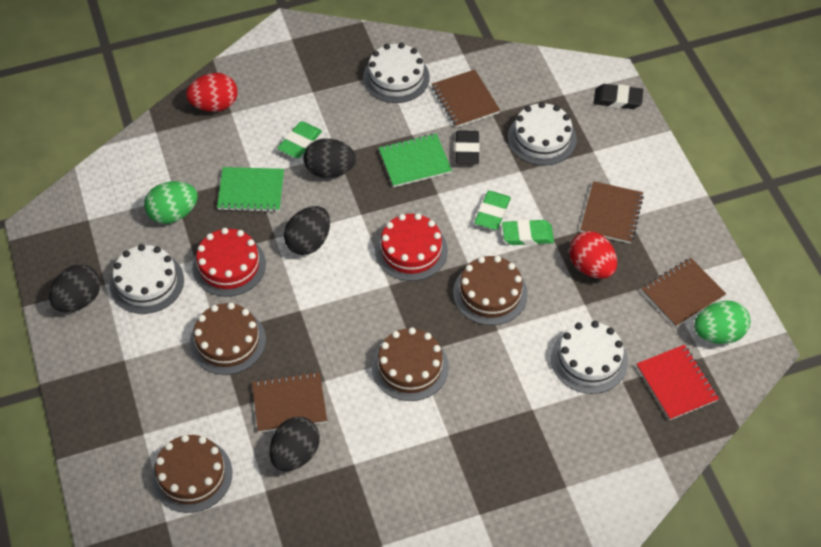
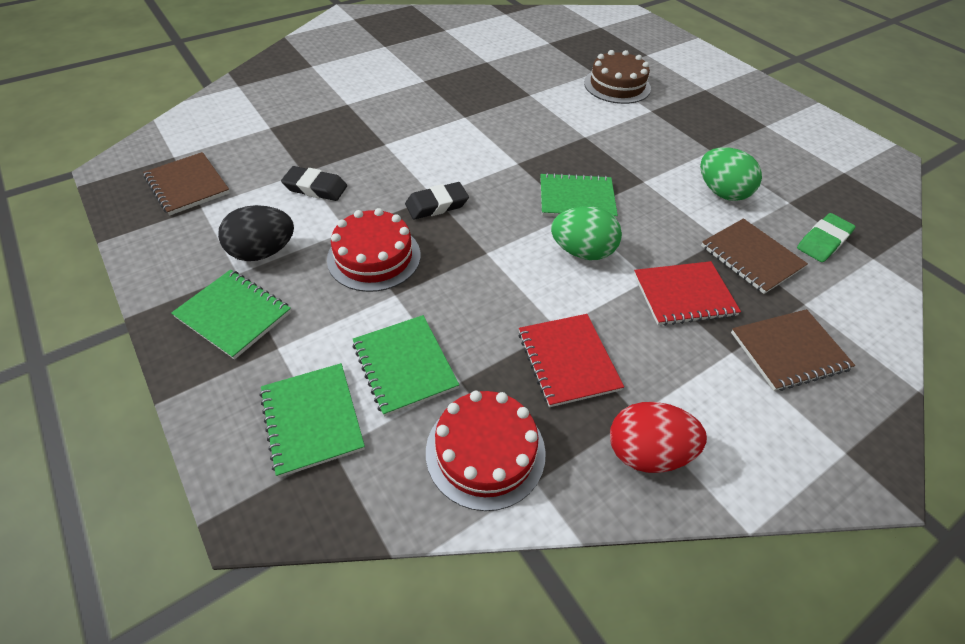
black egg: 4 -> 1
brown cake: 4 -> 1
brown notebook: 4 -> 3
green eraser: 3 -> 1
green notebook: 2 -> 4
red egg: 2 -> 1
red notebook: 1 -> 2
white cake: 4 -> 0

